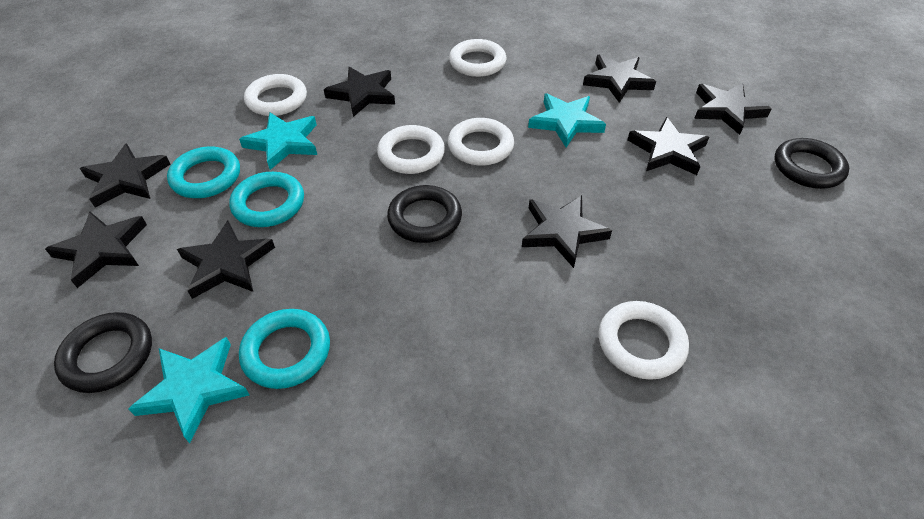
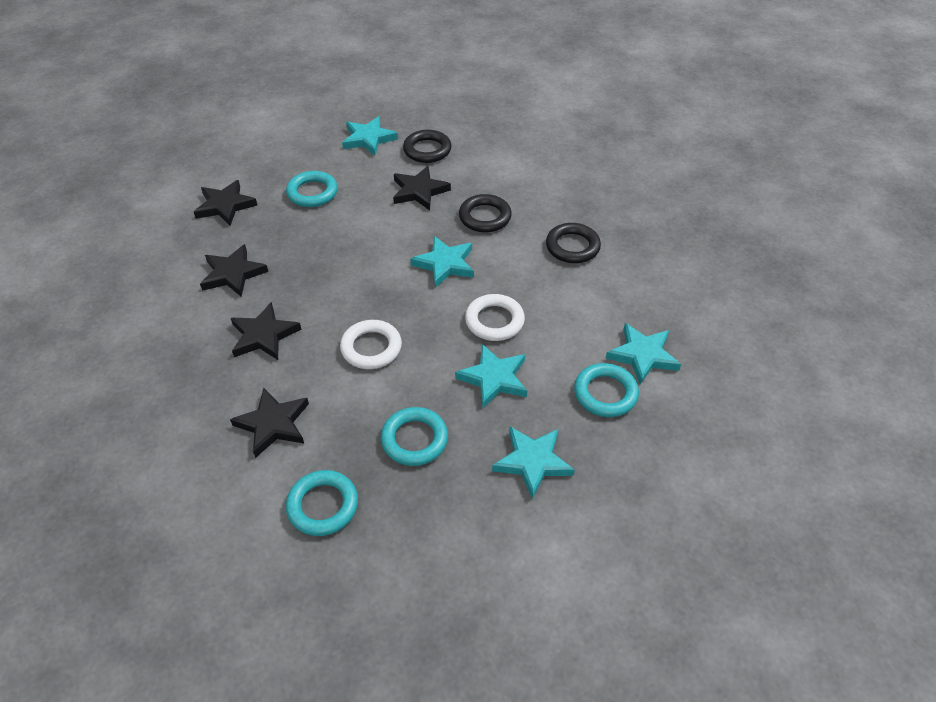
black star: 8 -> 5
turquoise ring: 3 -> 4
turquoise star: 3 -> 5
white ring: 5 -> 2

